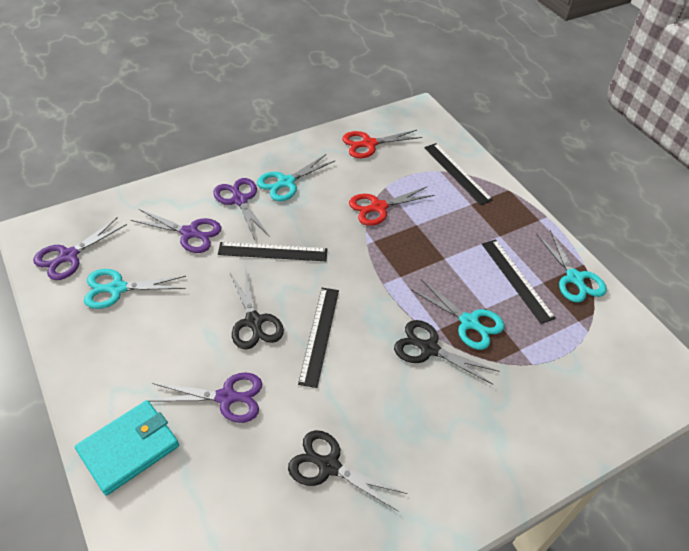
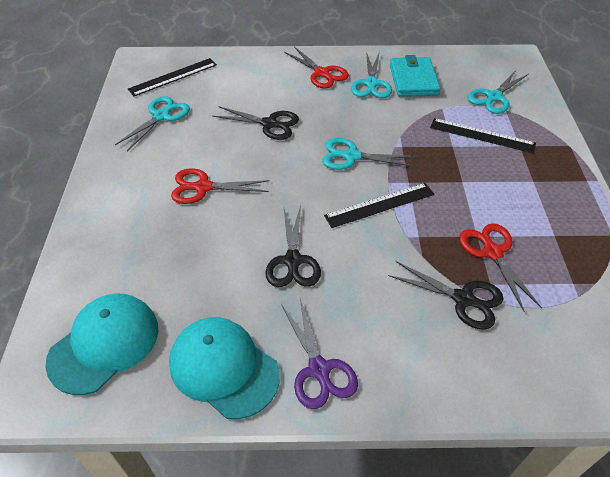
black ruler: 4 -> 3
purple scissors: 4 -> 1
red scissors: 2 -> 3
turquoise cap: 0 -> 2

